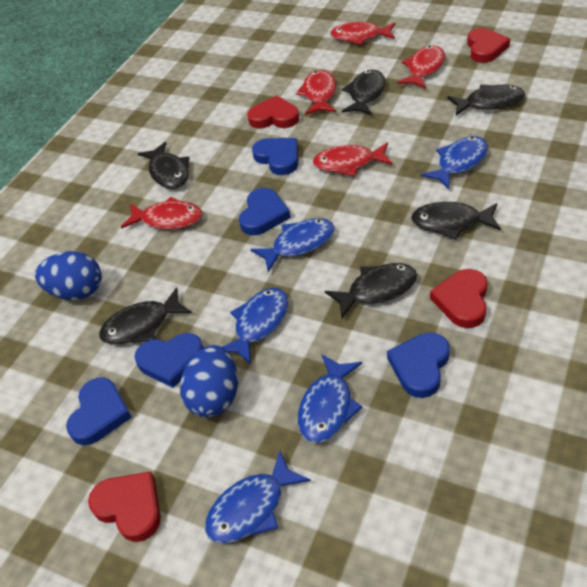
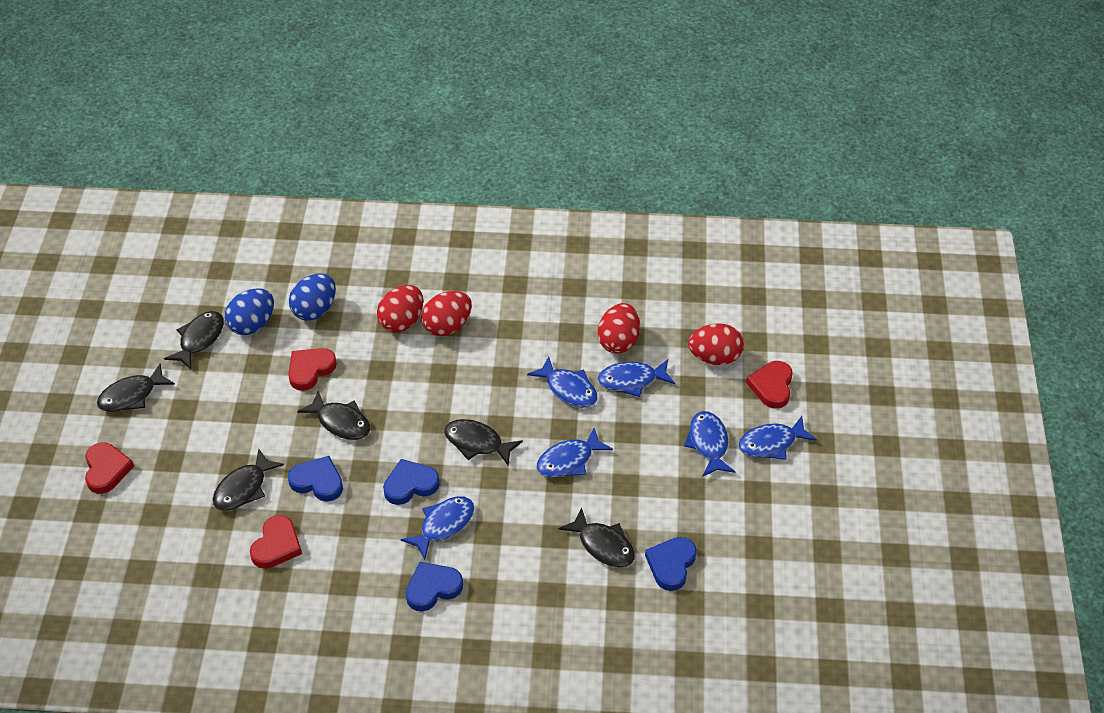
blue fish: 5 -> 6
blue heart: 5 -> 4
red egg: 0 -> 4
red fish: 5 -> 0

